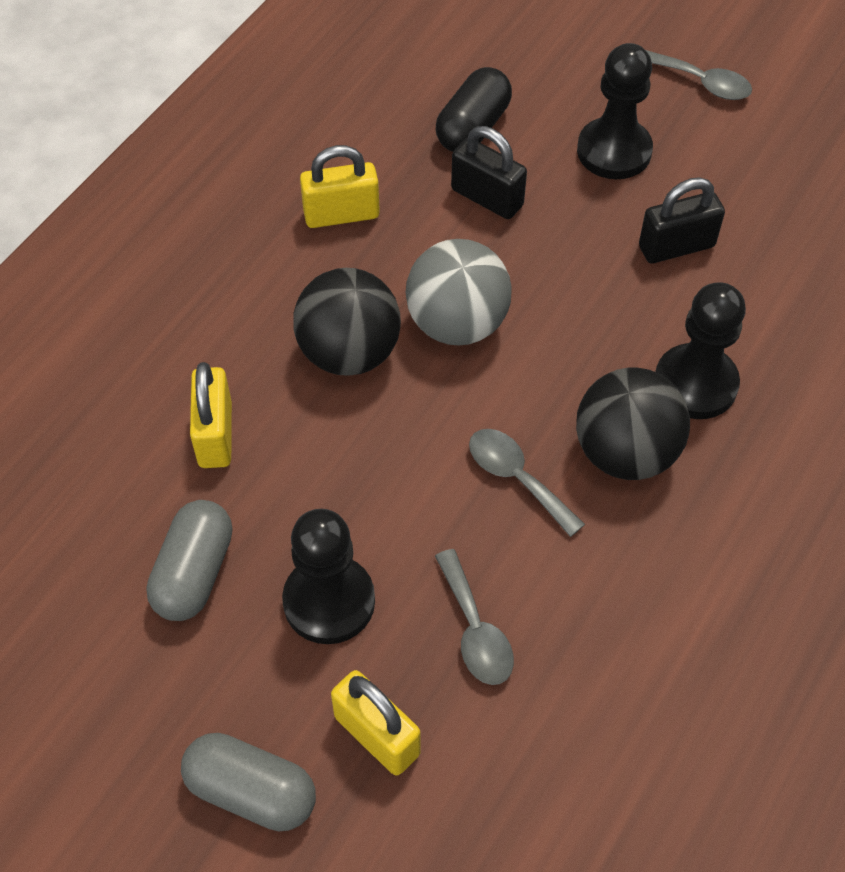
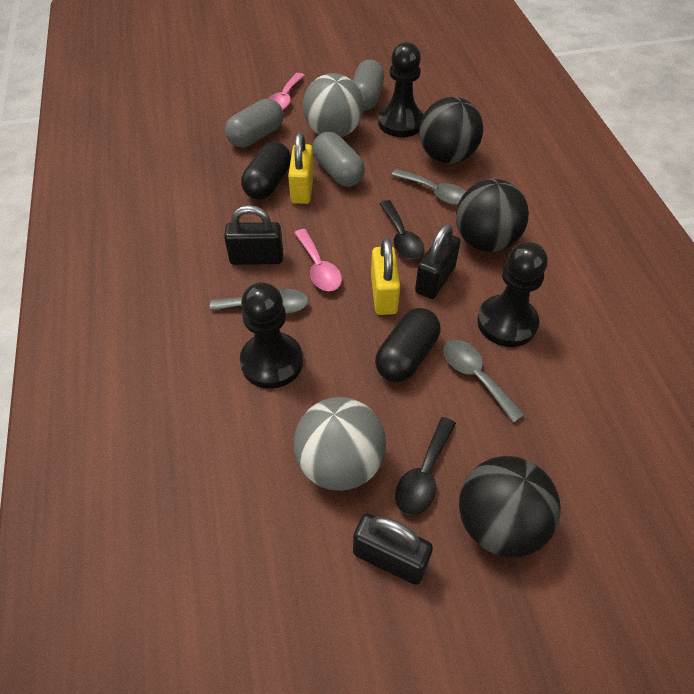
black ball: 2 -> 3
black capsule: 1 -> 2
black padlock: 2 -> 3
black spoon: 0 -> 2
grey ball: 1 -> 2
grey capsule: 2 -> 3
pink spoon: 0 -> 2
yellow padlock: 3 -> 2

